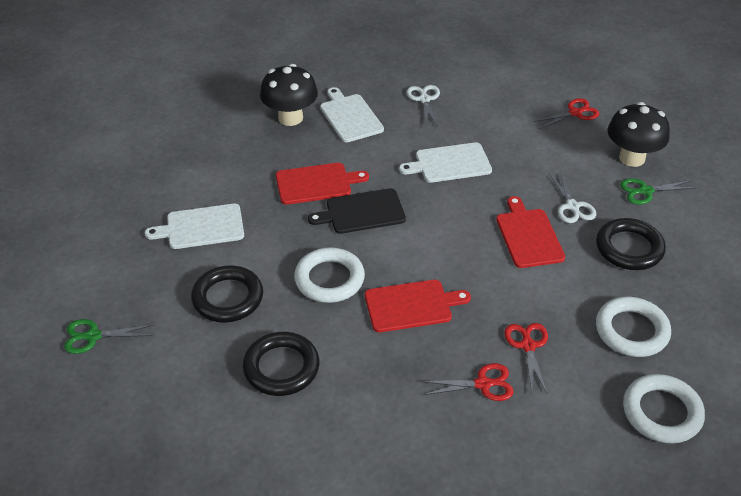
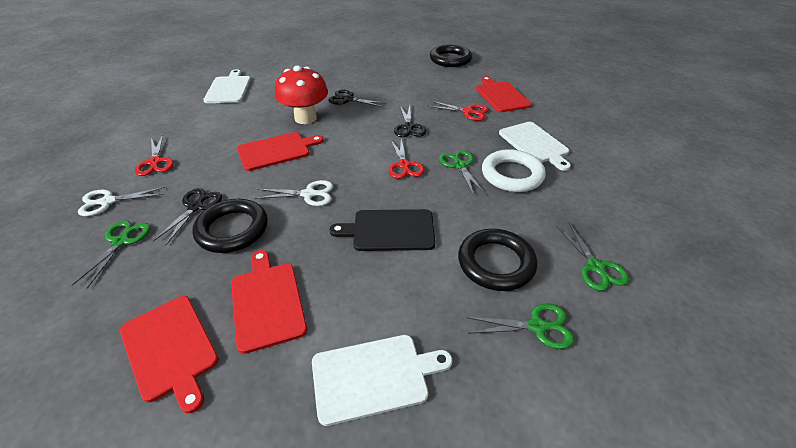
black mushroom: 2 -> 0
black scissors: 0 -> 3
green scissors: 2 -> 4
red cutting board: 3 -> 4
red mushroom: 0 -> 1
white ring: 3 -> 1

